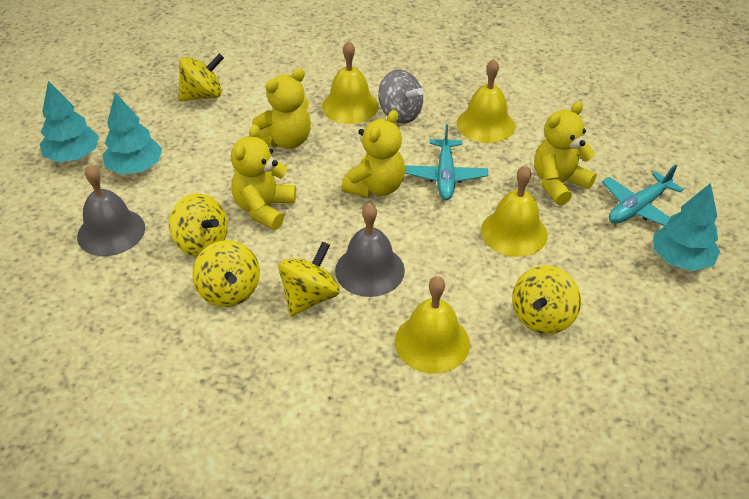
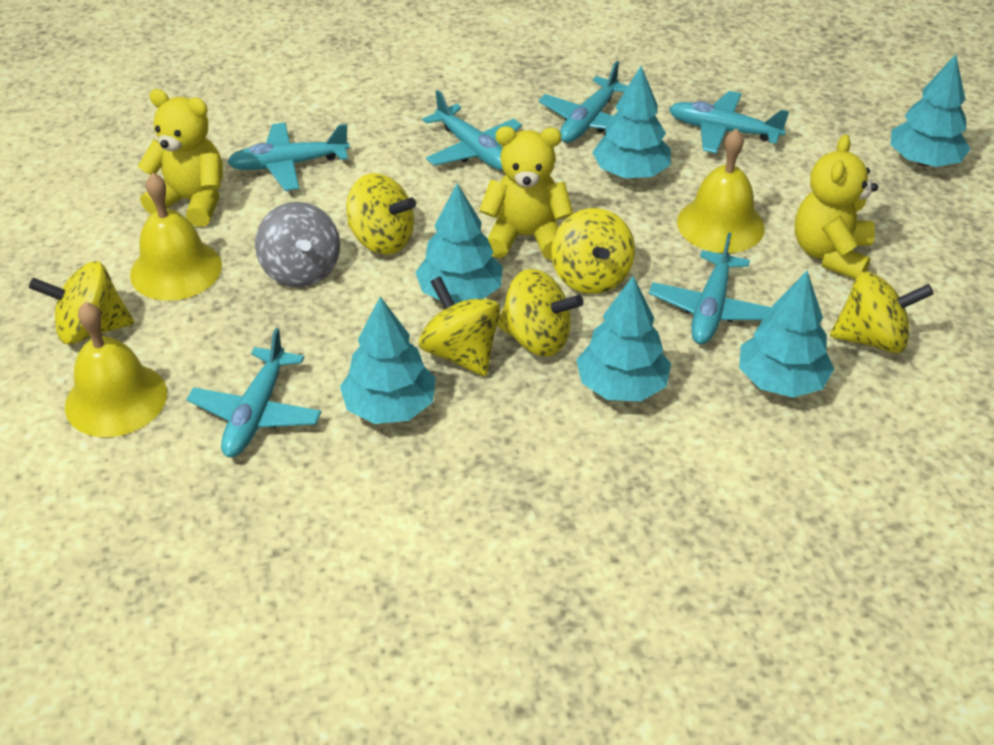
grey bell: 2 -> 0
turquoise plane: 2 -> 6
turquoise tree: 3 -> 6
yellow bell: 4 -> 3
yellow spinning top: 5 -> 6
yellow teddy bear: 4 -> 3

